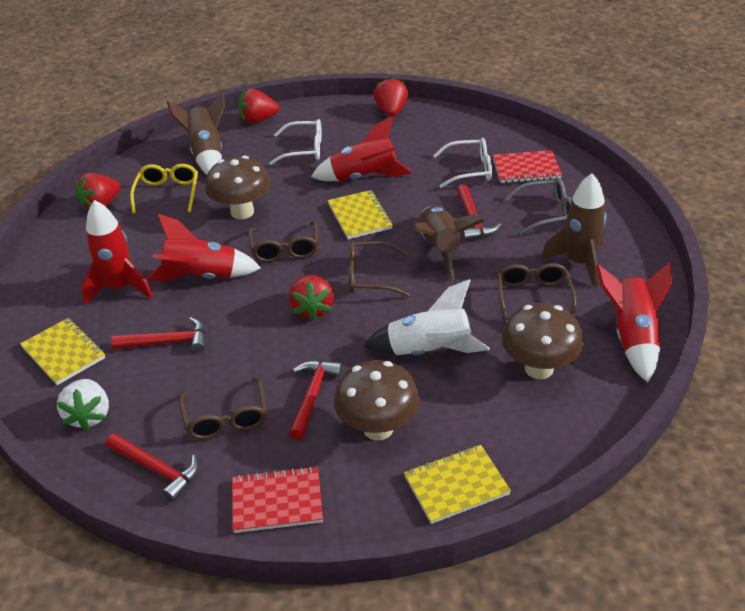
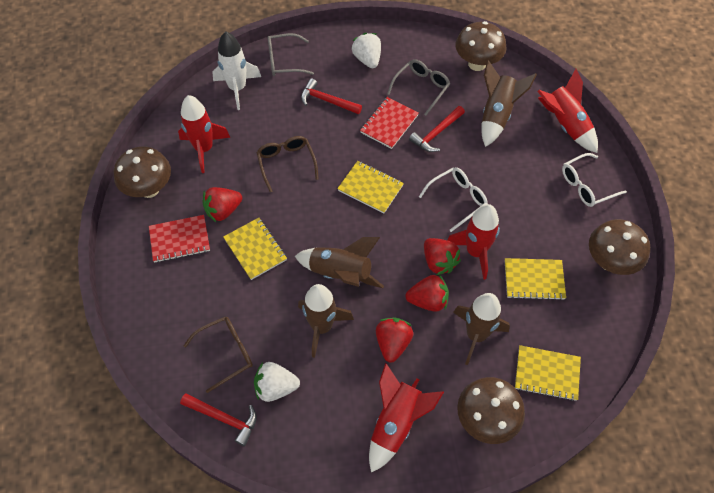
brown glasses: 4 -> 2
brown mushroom: 3 -> 4
brown rocket: 3 -> 4
grey glasses: 1 -> 2
red hammer: 4 -> 3
white strawberry: 1 -> 2
yellow glasses: 1 -> 0
yellow notebook: 3 -> 4

